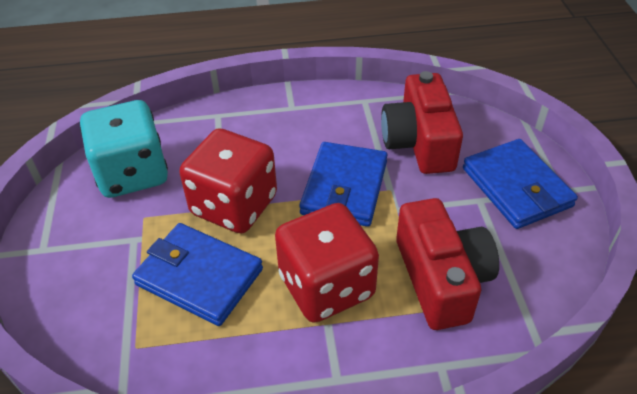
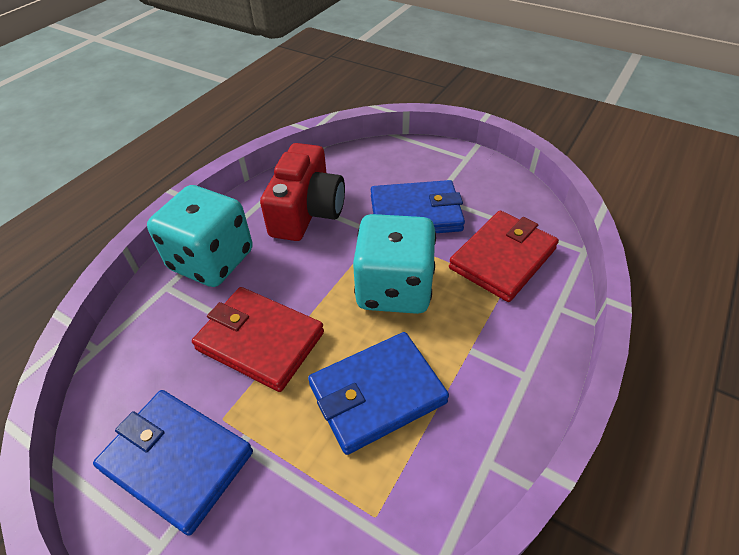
red camera: 2 -> 1
red dice: 2 -> 0
red wallet: 0 -> 2
turquoise dice: 1 -> 2

